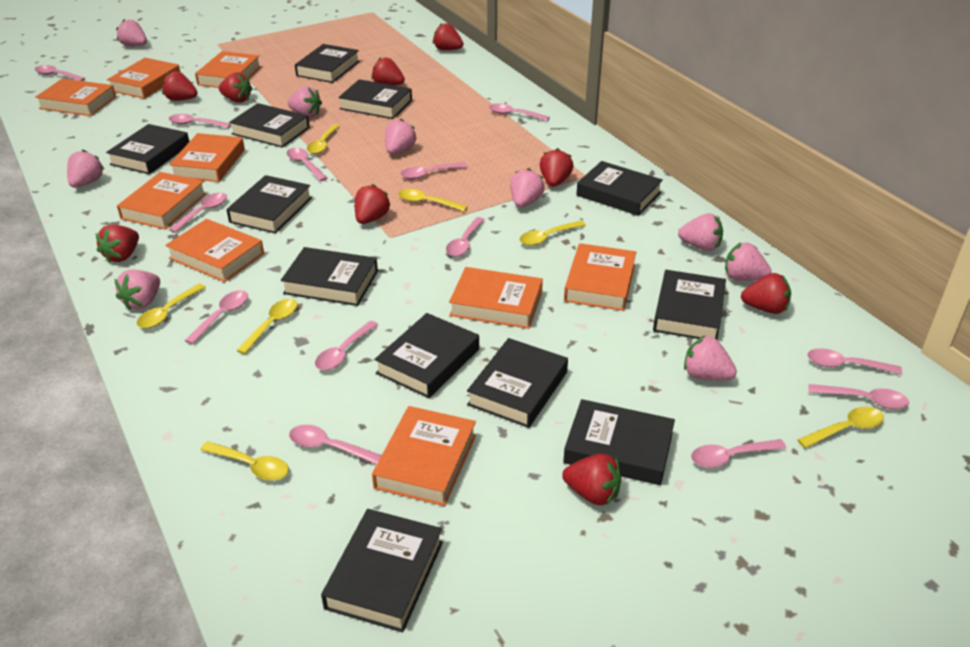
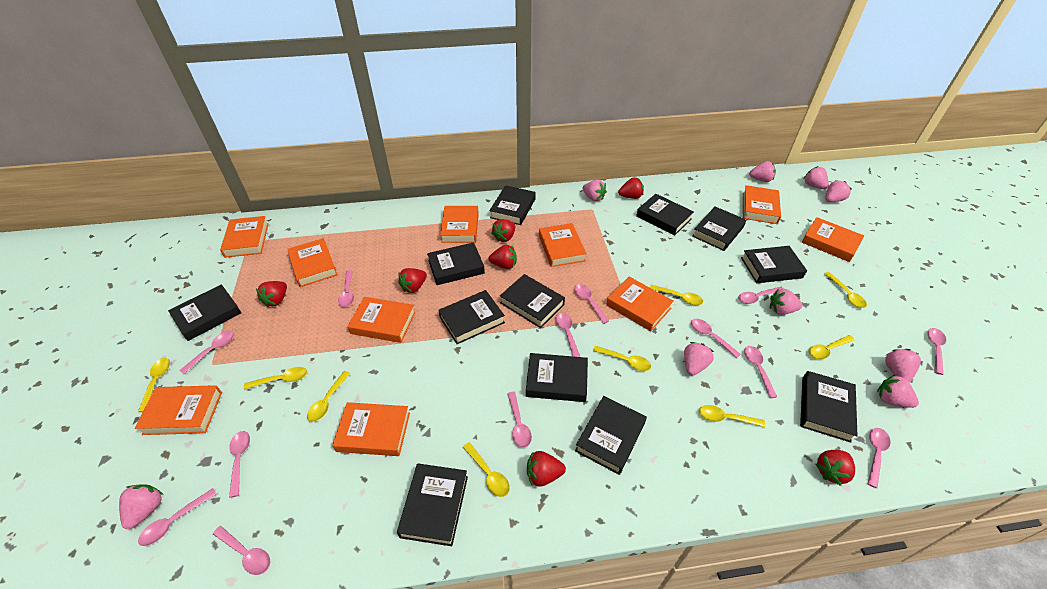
orange book: 9 -> 10
red strawberry: 9 -> 7
yellow spoon: 7 -> 9

